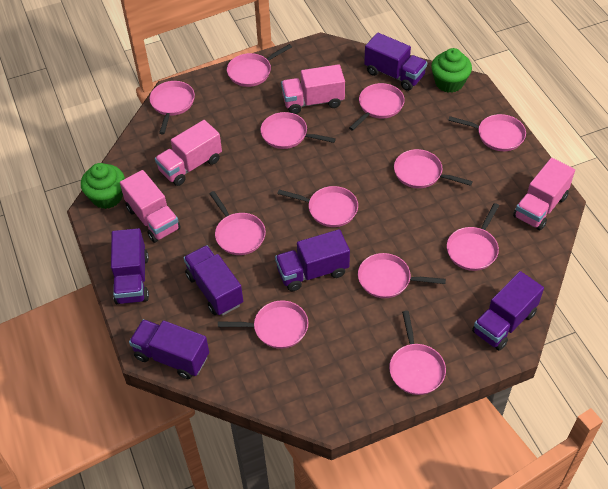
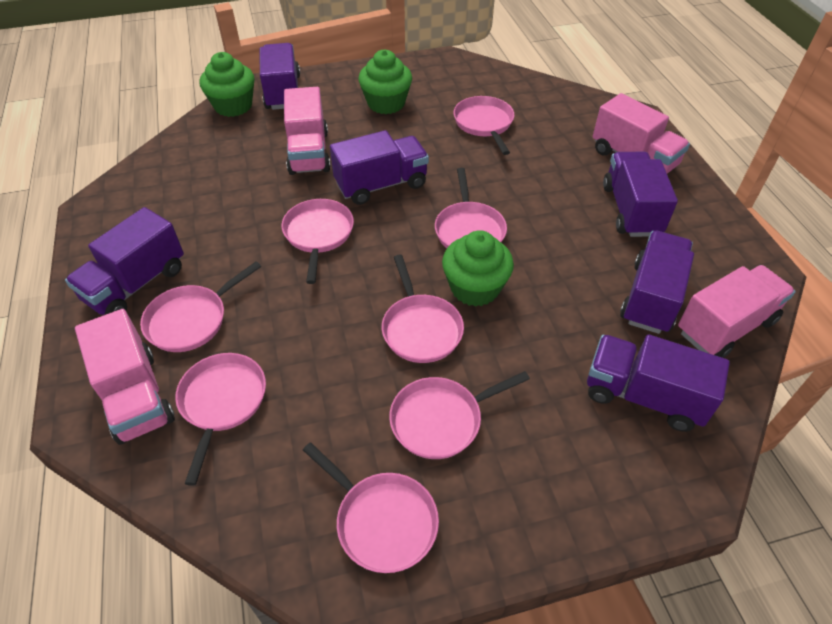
green cupcake: 2 -> 3
pink pan: 12 -> 8

